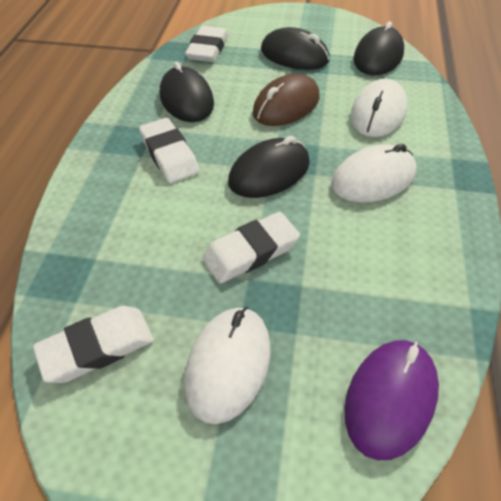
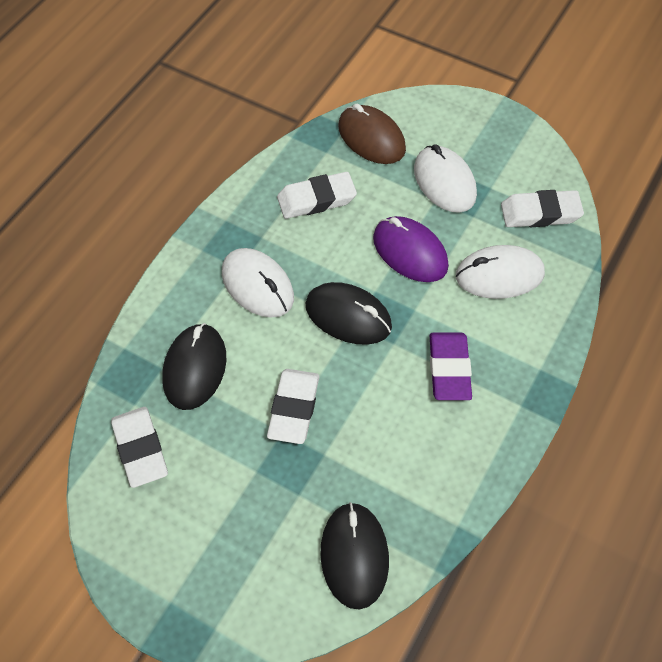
black mouse: 4 -> 3
purple eraser: 0 -> 1

